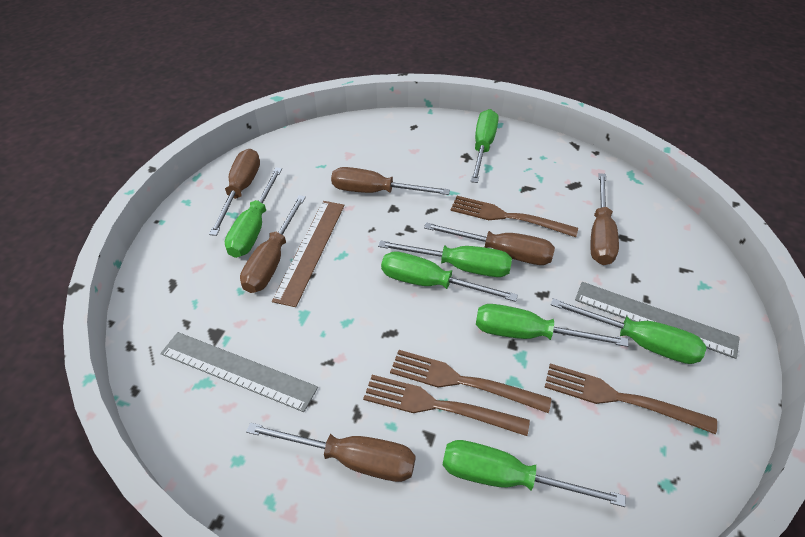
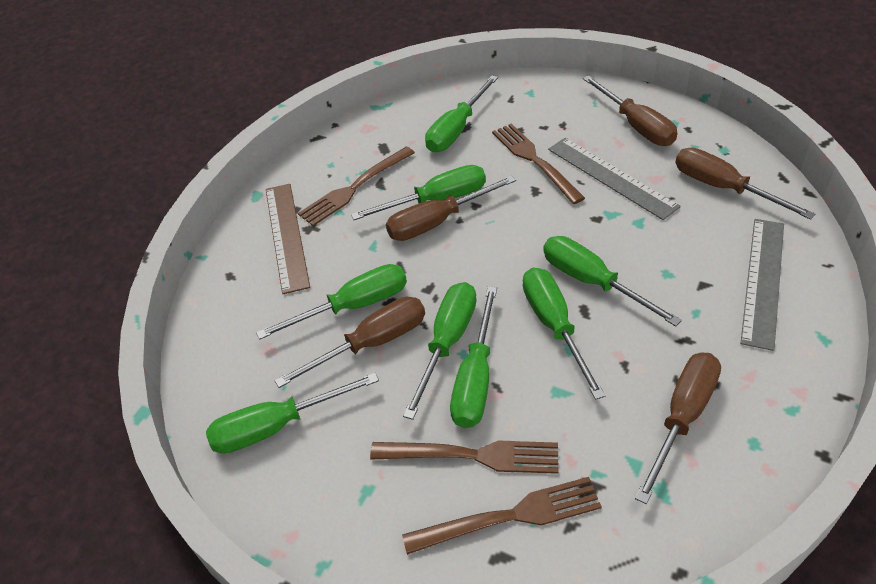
brown screwdriver: 6 -> 5
green screwdriver: 7 -> 8

